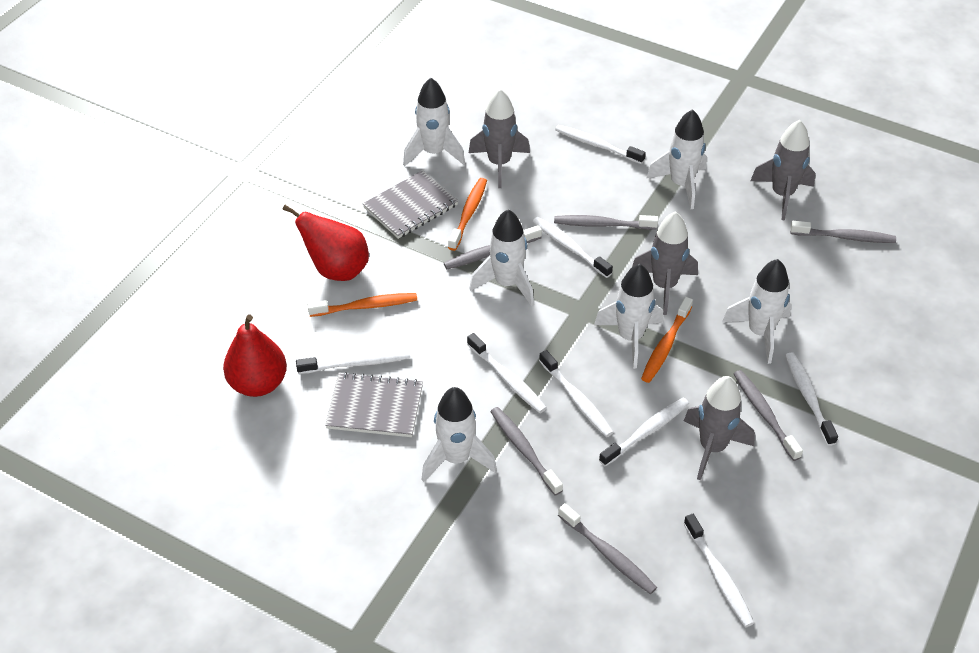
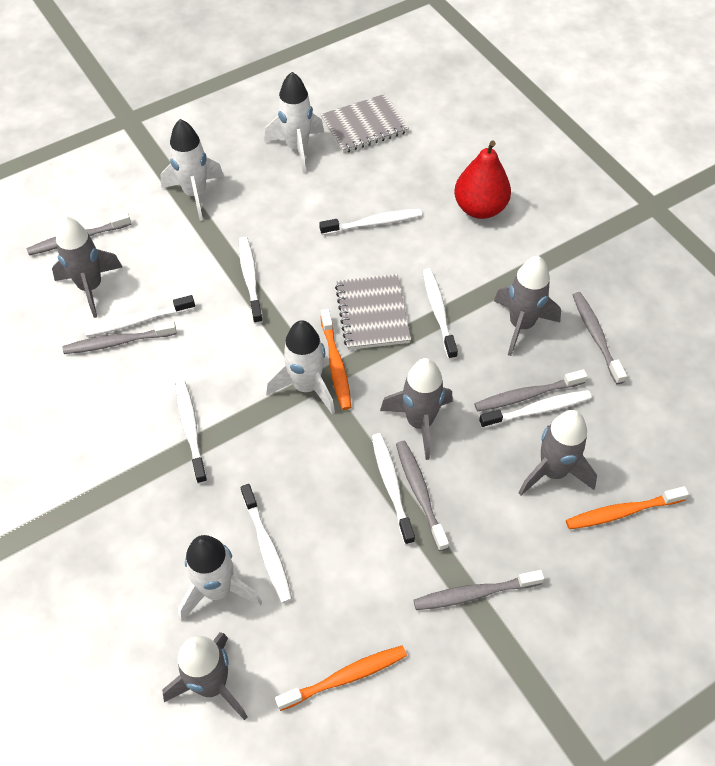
grey rocket: 4 -> 5
red pear: 2 -> 1
white rocket: 6 -> 4

